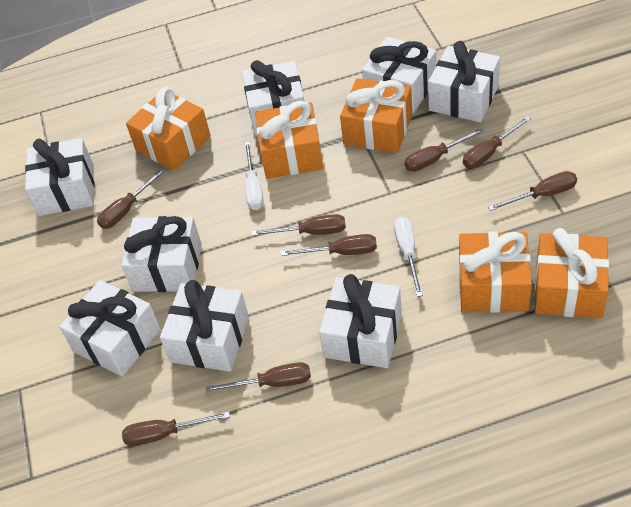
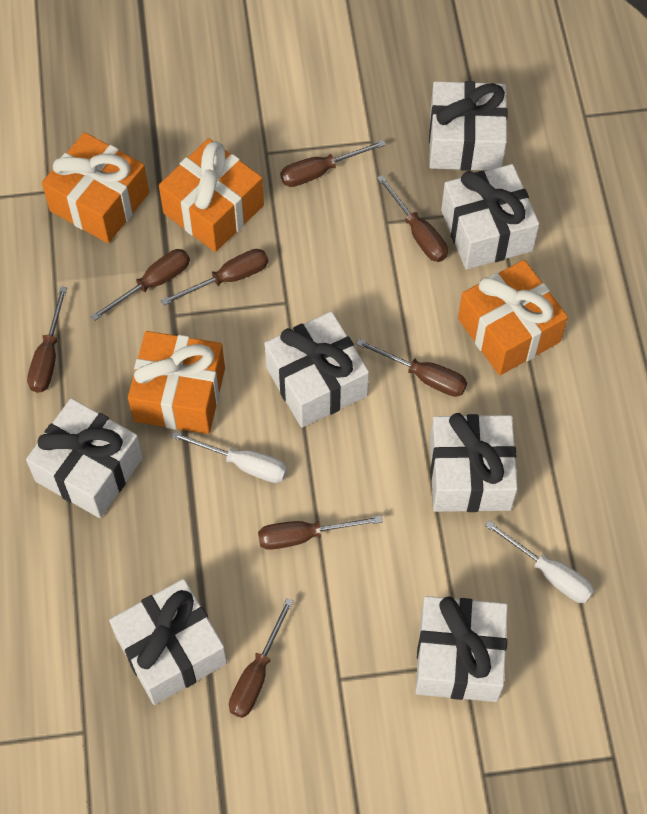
orange gift: 5 -> 4
white gift: 8 -> 7

